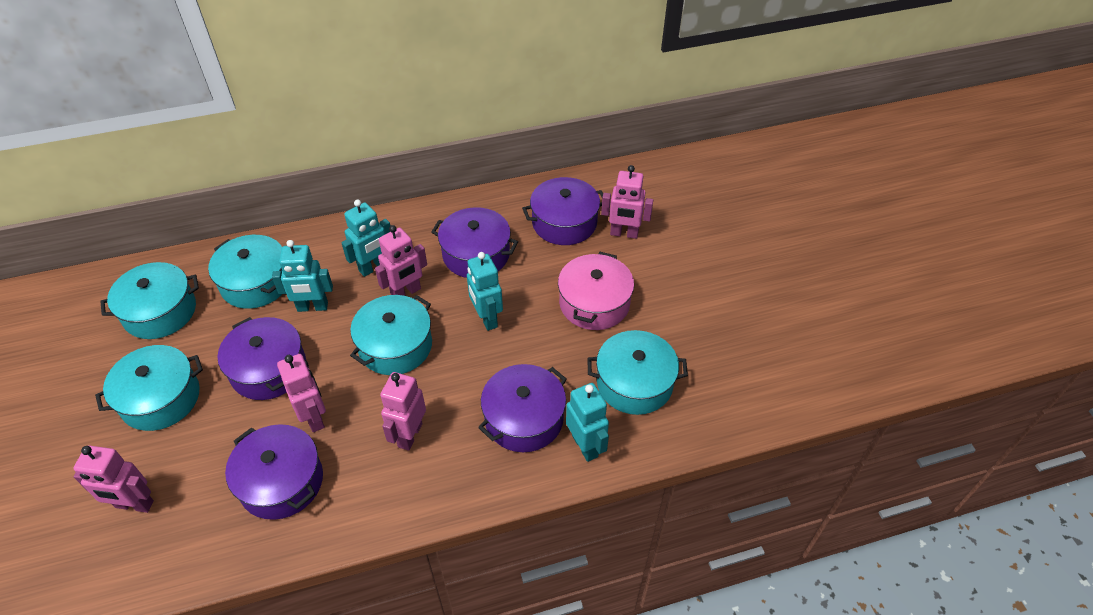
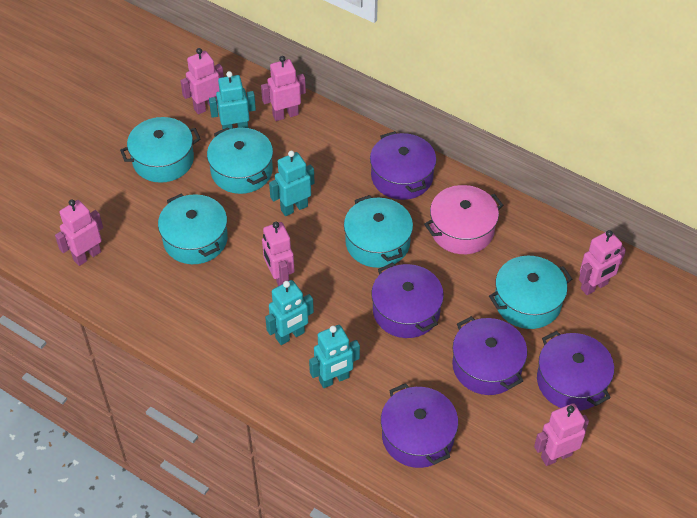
pink robot: 5 -> 6

